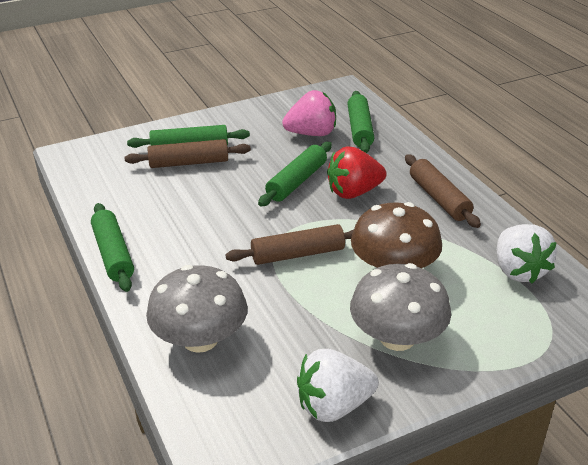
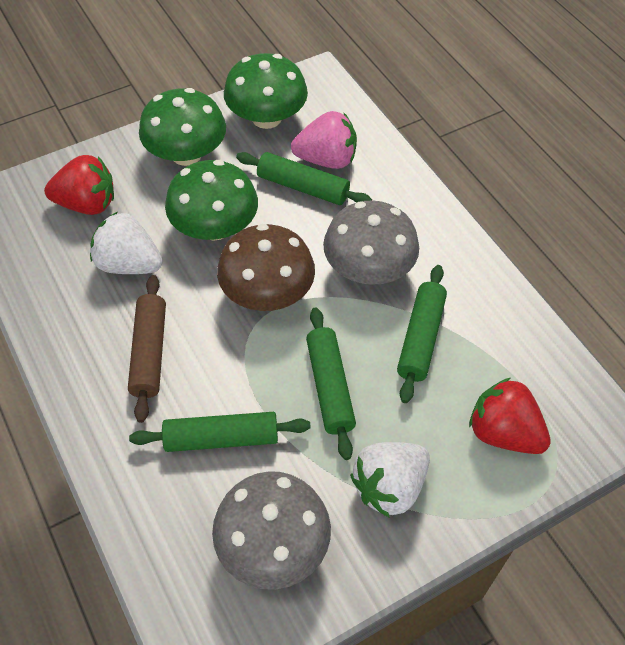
brown rolling pin: 3 -> 1
green mushroom: 0 -> 3
red strawberry: 1 -> 2

